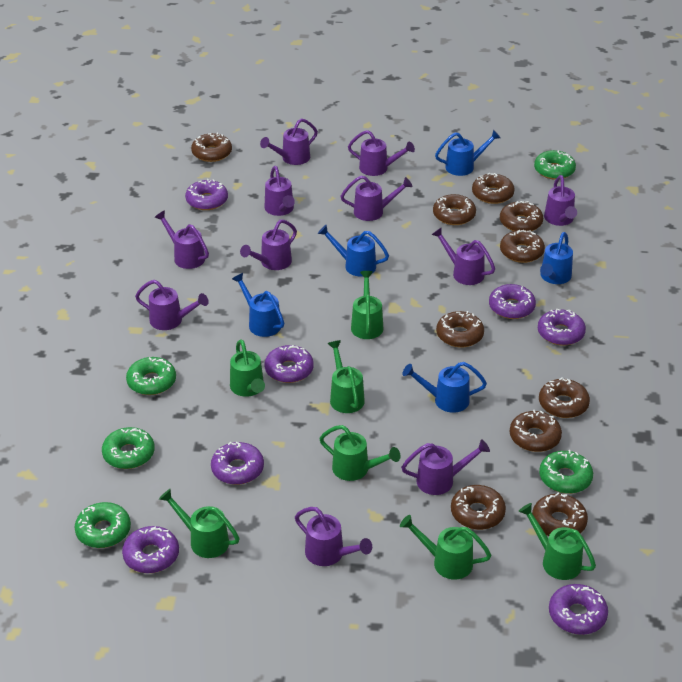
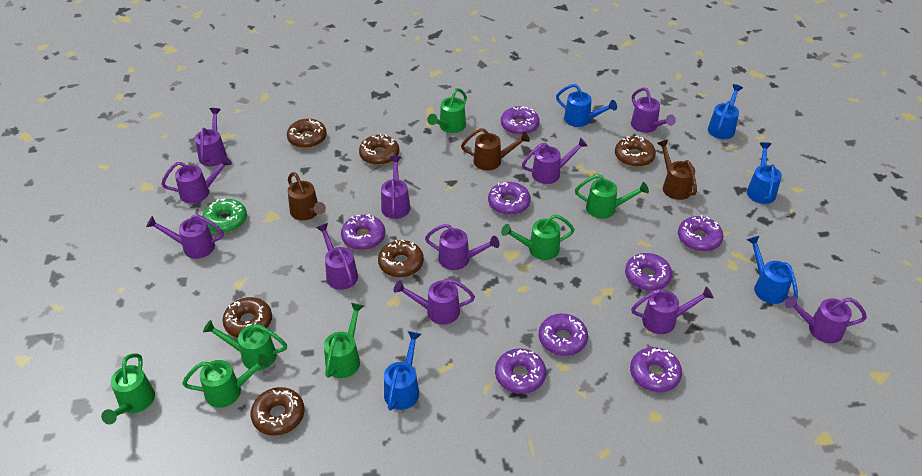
brown donut: 10 -> 6
brown watering can: 0 -> 3
green donut: 5 -> 1
purple donut: 7 -> 8

